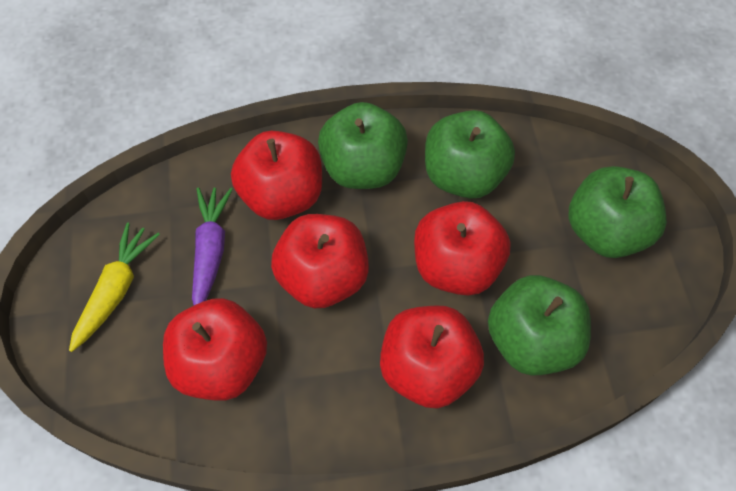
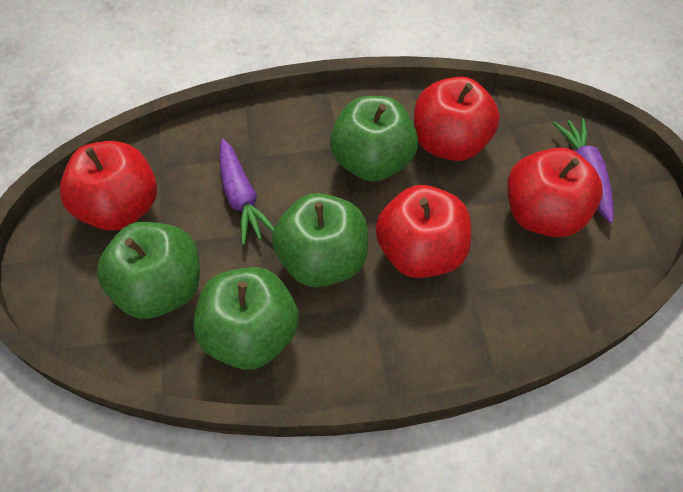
purple carrot: 1 -> 2
red apple: 5 -> 4
yellow carrot: 1 -> 0

